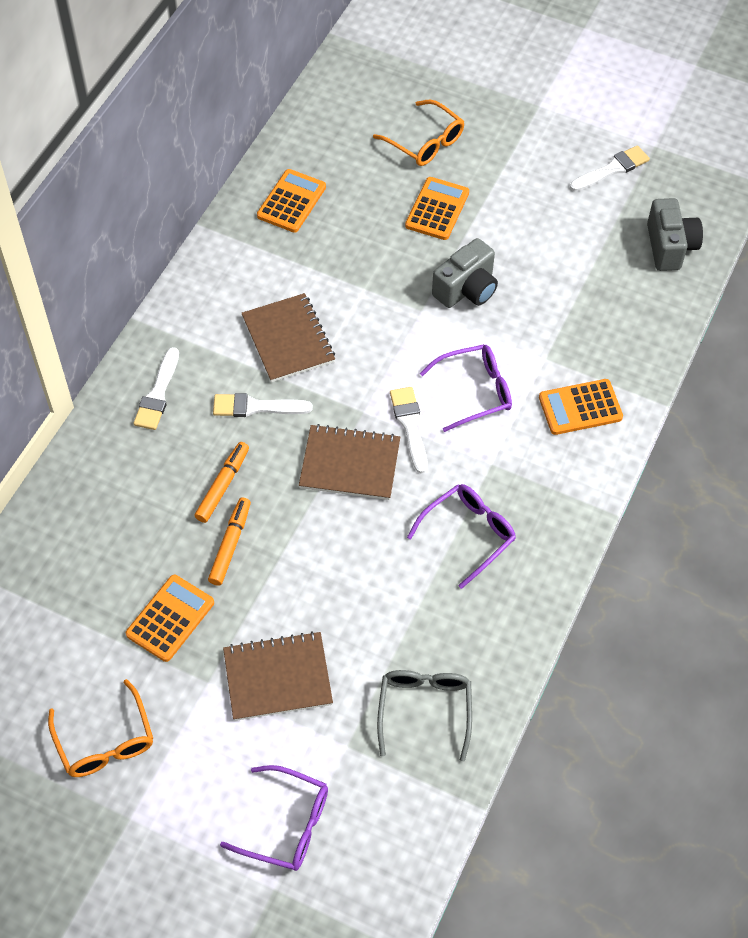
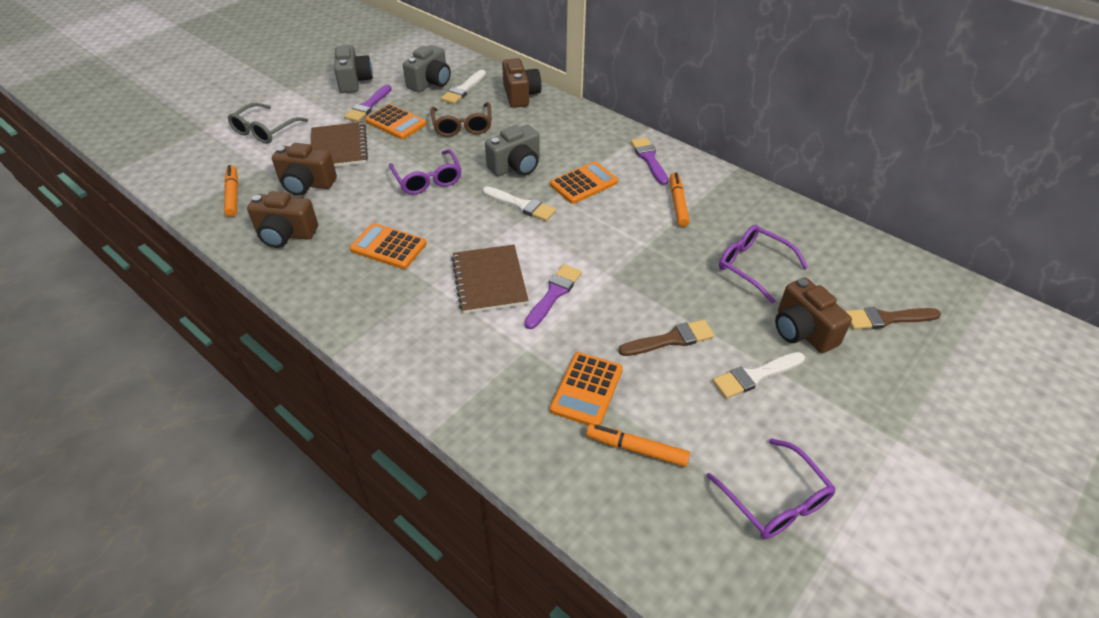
brown brush: 0 -> 2
brown camera: 0 -> 4
brown glasses: 0 -> 1
brown notebook: 3 -> 2
grey camera: 2 -> 3
orange glasses: 2 -> 0
orange marker: 2 -> 3
purple brush: 0 -> 3
white brush: 4 -> 3

